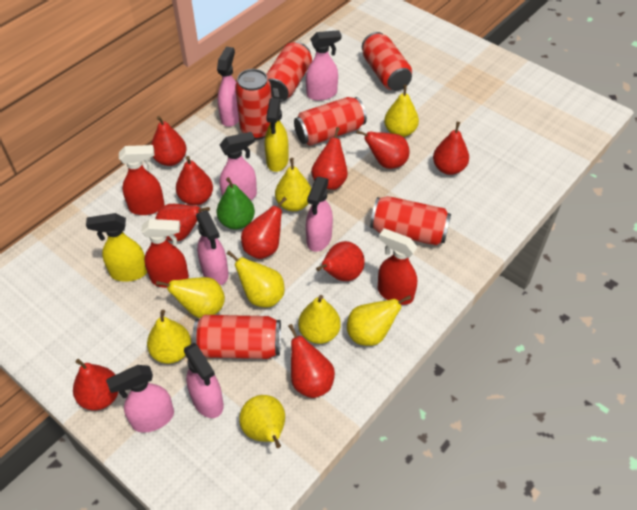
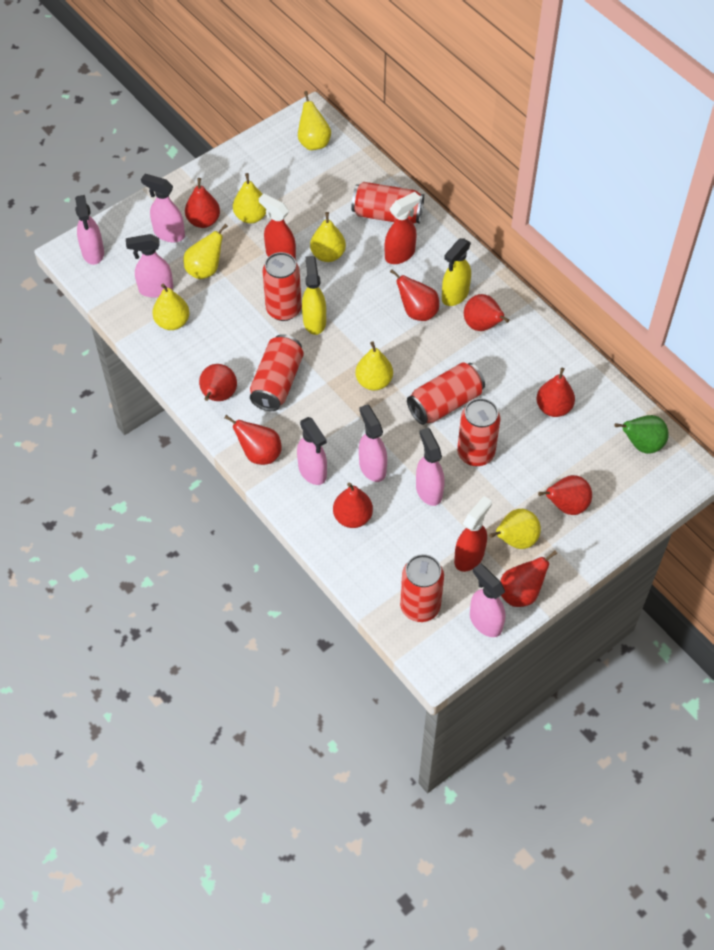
red pear: 10 -> 9
yellow pear: 8 -> 7

